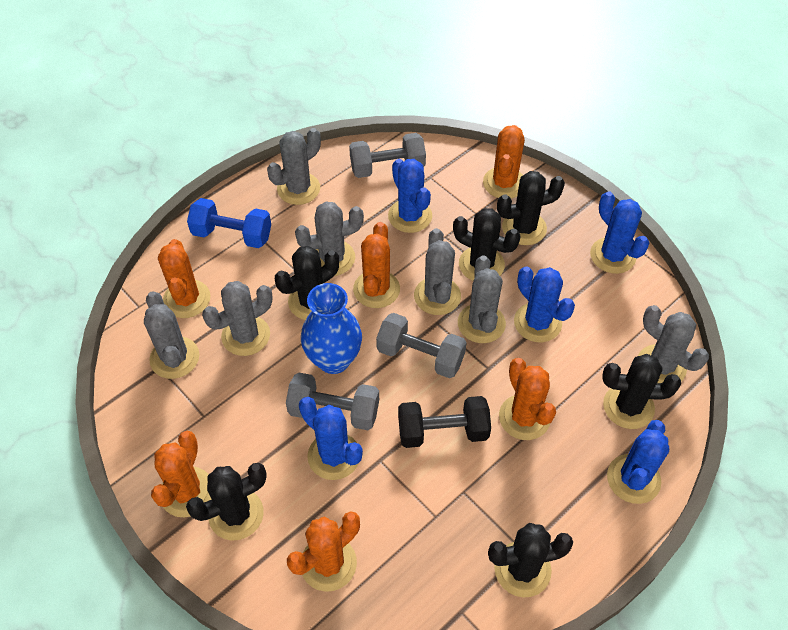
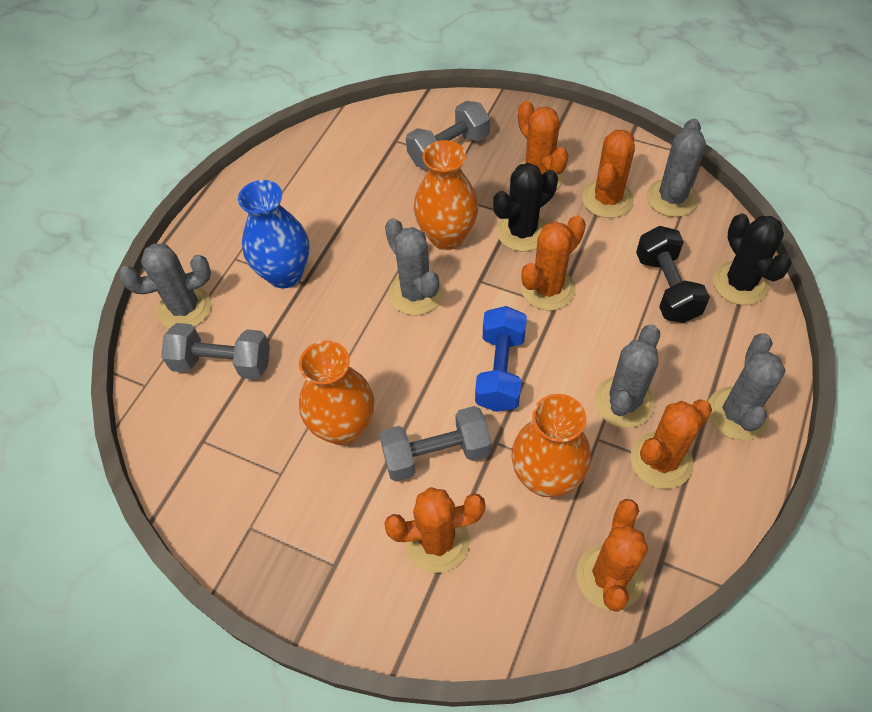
black cactus: 6 -> 2
blue cactus: 5 -> 0
grey cactus: 7 -> 5
orange vase: 0 -> 3

